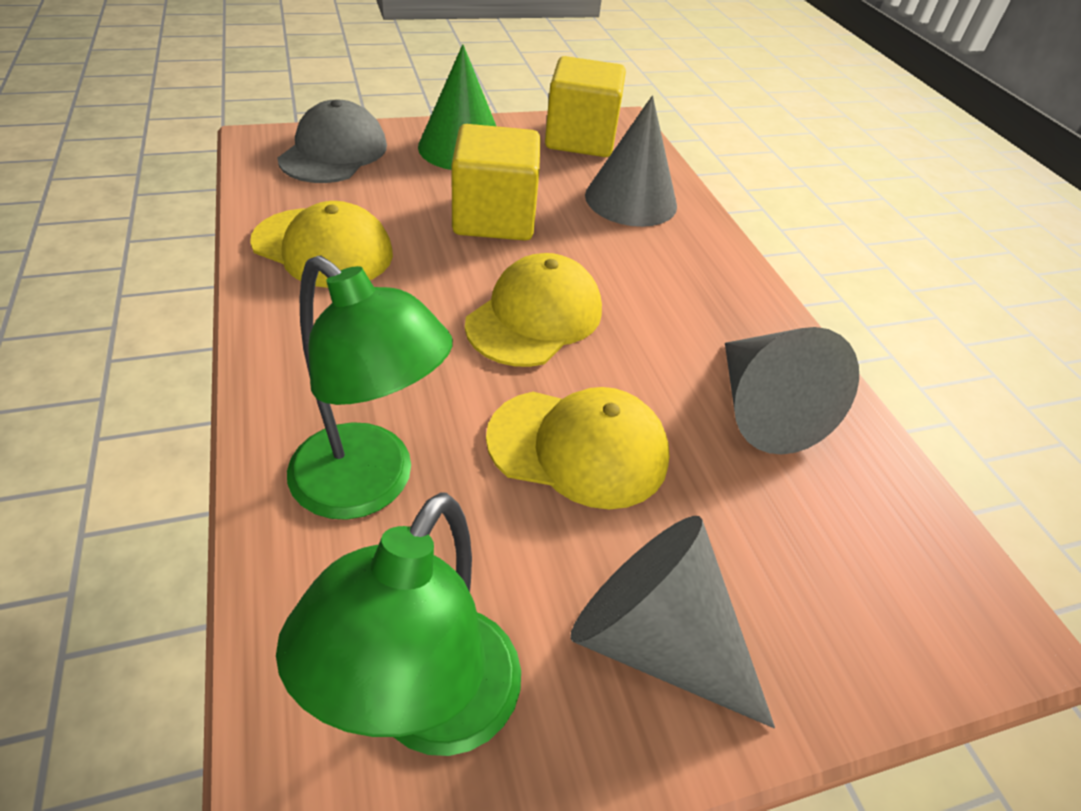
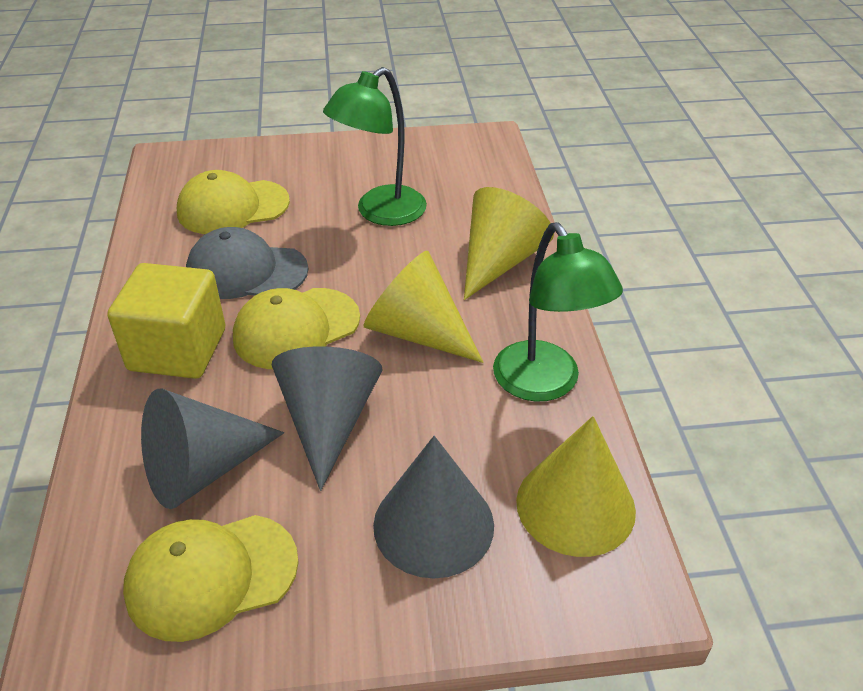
green cone: 1 -> 0
yellow cone: 0 -> 3
yellow cube: 2 -> 1

